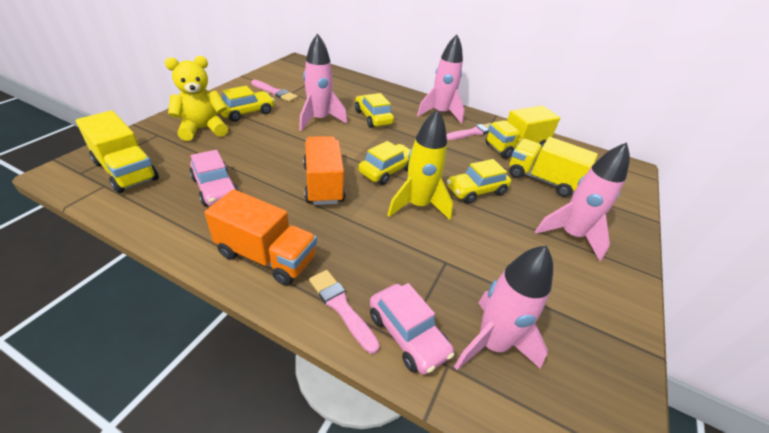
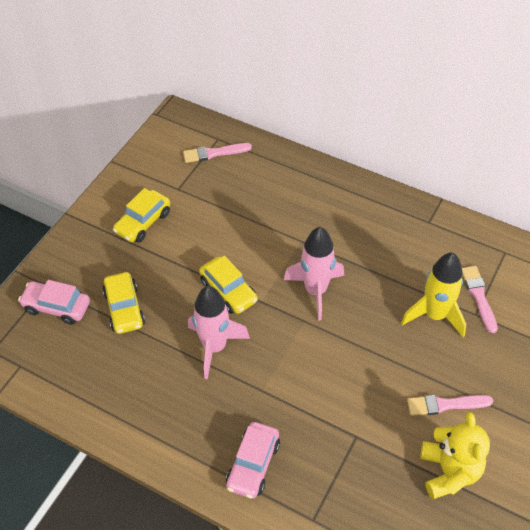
orange truck: 2 -> 0
pink rocket: 4 -> 2
yellow car: 4 -> 3
yellow truck: 3 -> 0

